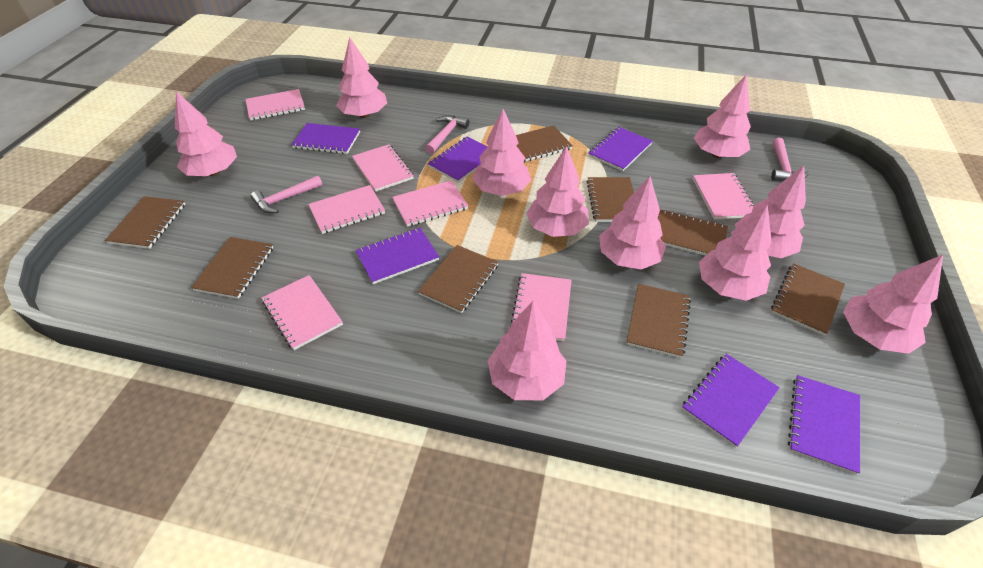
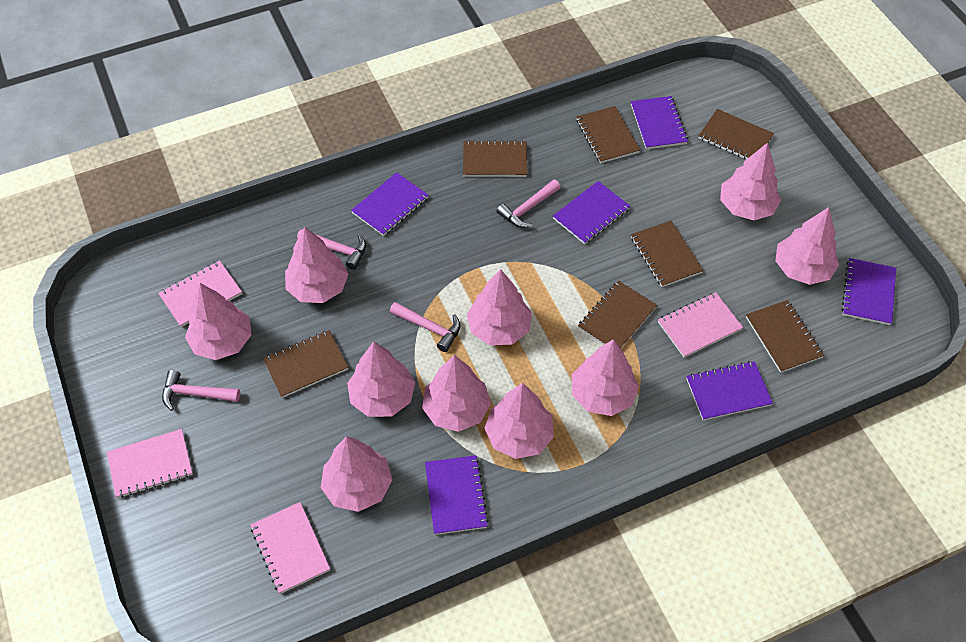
brown notebook: 8 -> 7
pink hammer: 3 -> 4
pink notebook: 7 -> 4

